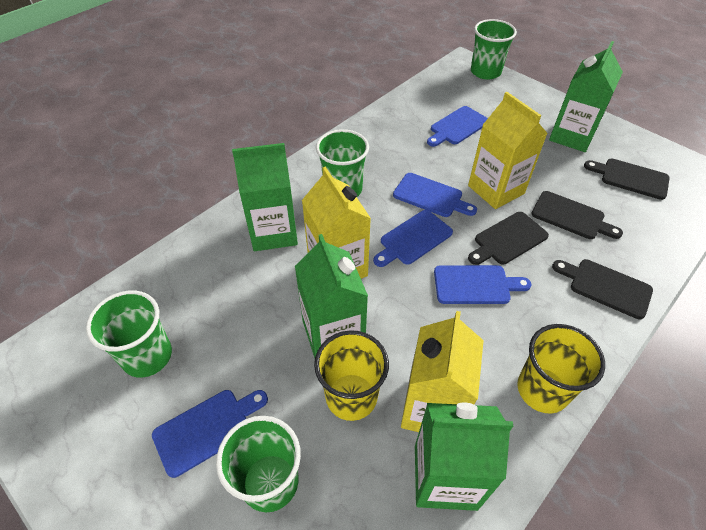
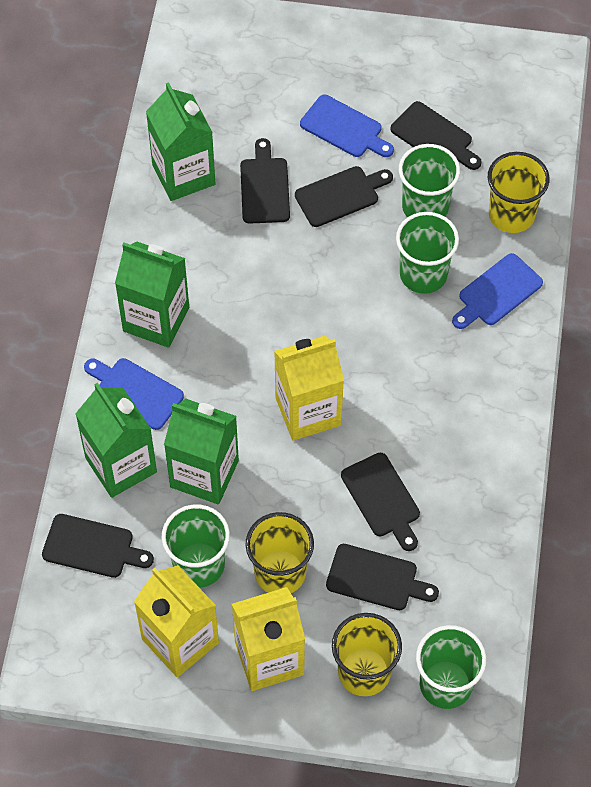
black cutting board: 4 -> 6
blue cutting board: 5 -> 3
yellow cup: 2 -> 3

